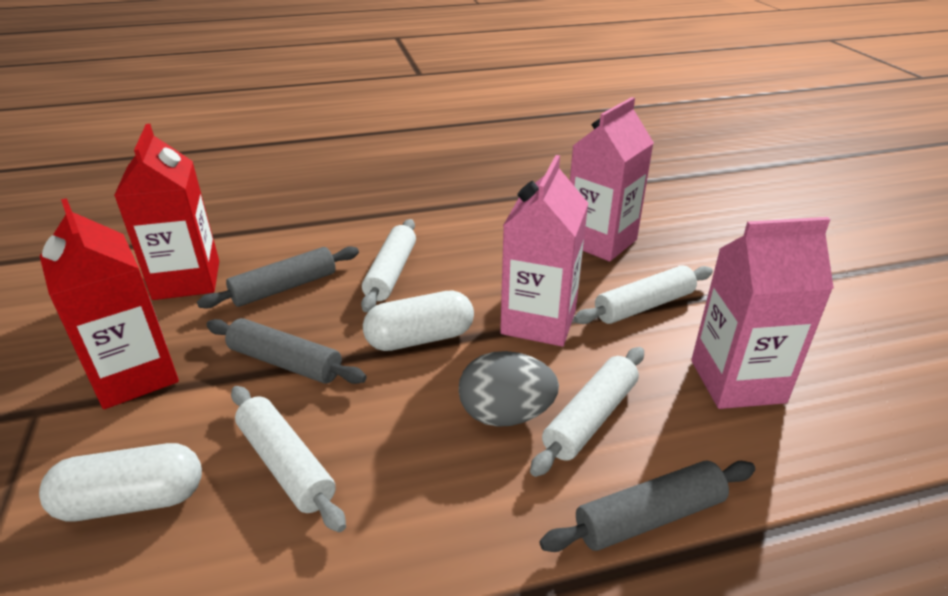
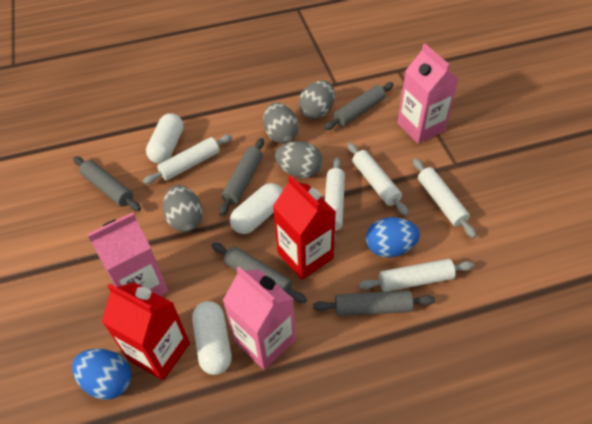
blue egg: 0 -> 2
grey egg: 1 -> 4
grey rolling pin: 3 -> 5
white capsule: 2 -> 3
white rolling pin: 4 -> 5

